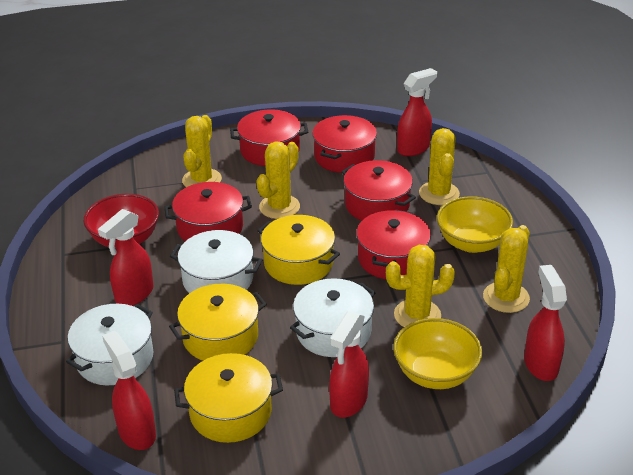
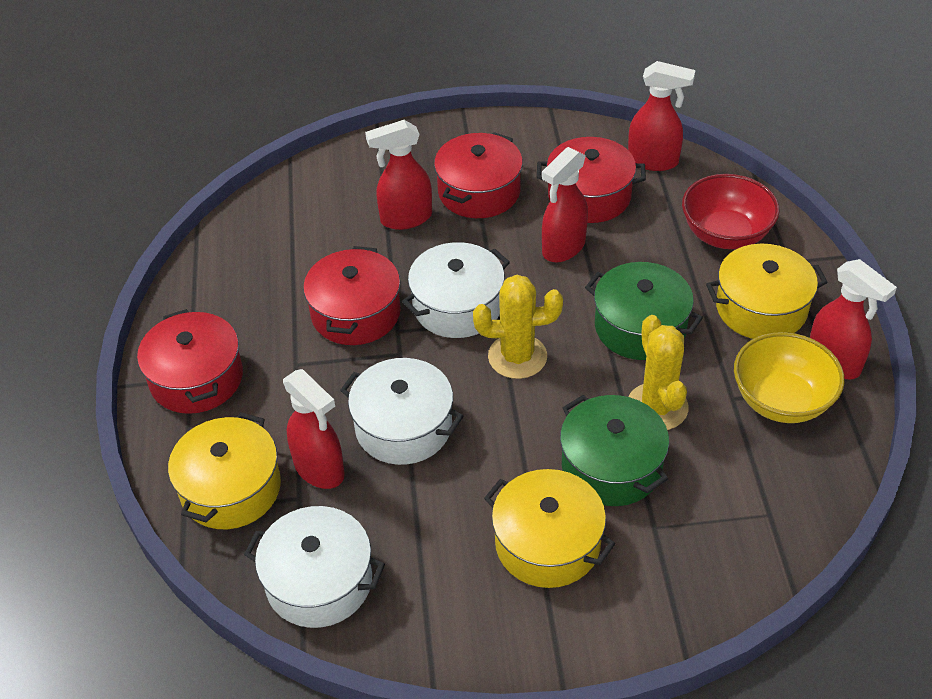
green pot: 0 -> 2
red pot: 5 -> 4
yellow bowl: 2 -> 1
yellow cactus: 5 -> 2

